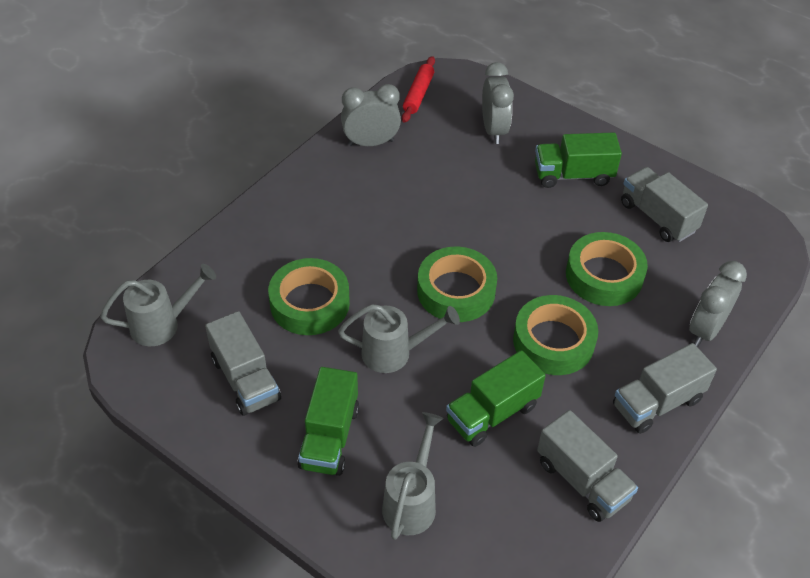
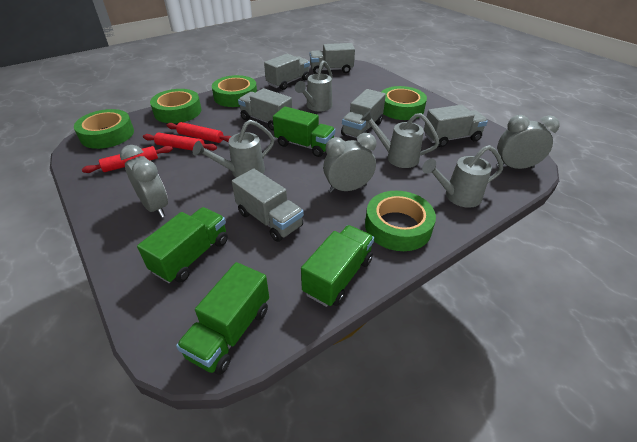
green tape: 4 -> 5
green truck: 3 -> 4
grey truck: 4 -> 6
grey watering can: 3 -> 4
red rolling pin: 1 -> 3

